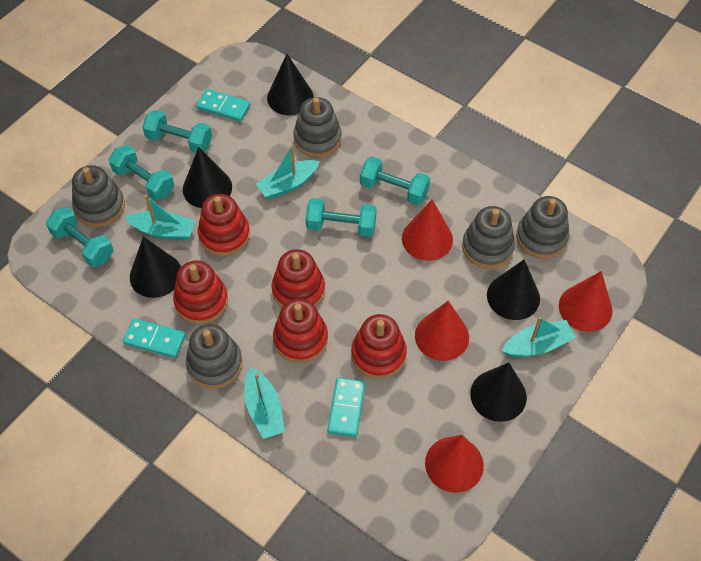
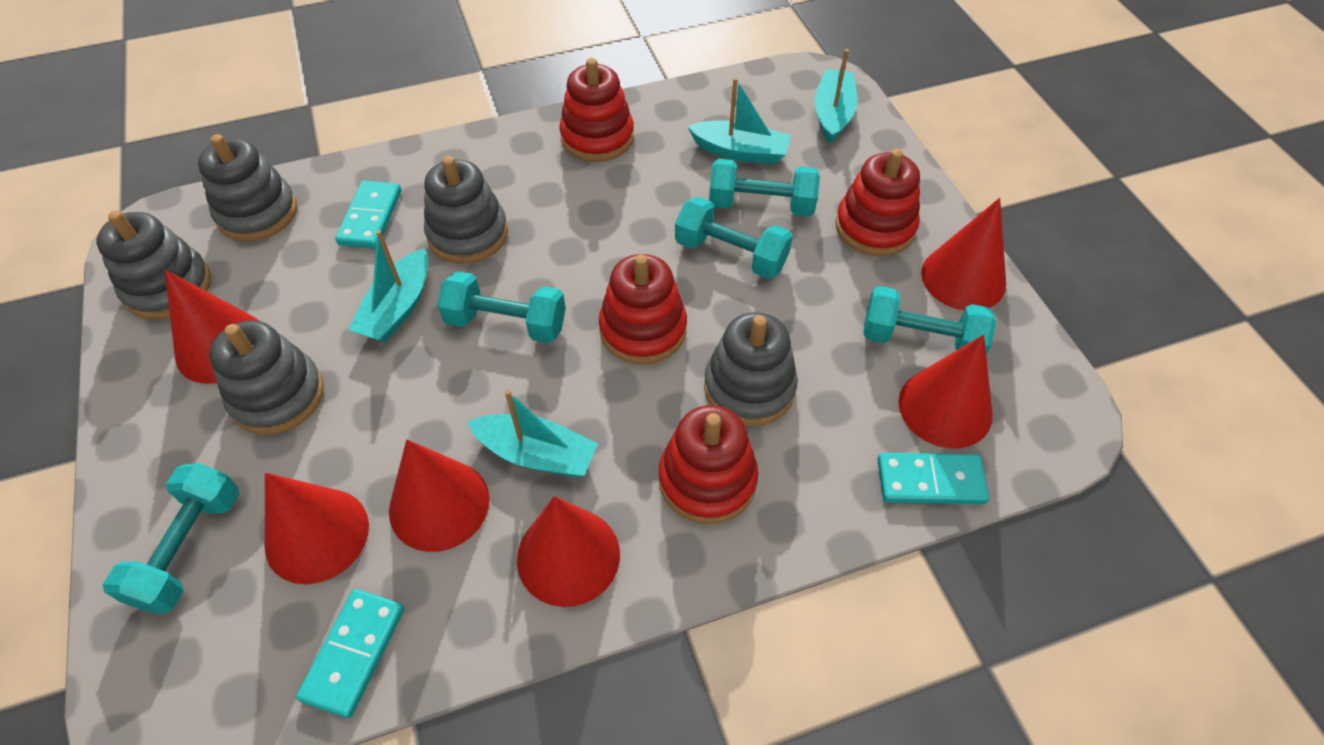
black cone: 5 -> 0
red cone: 4 -> 6
red stacking toy: 5 -> 4

